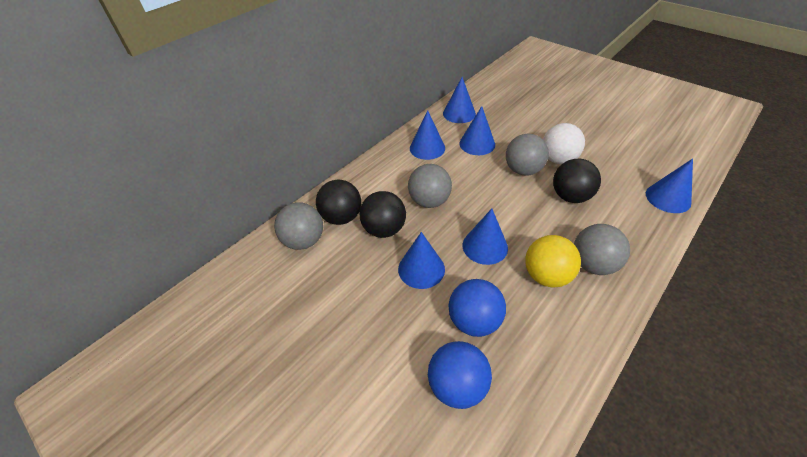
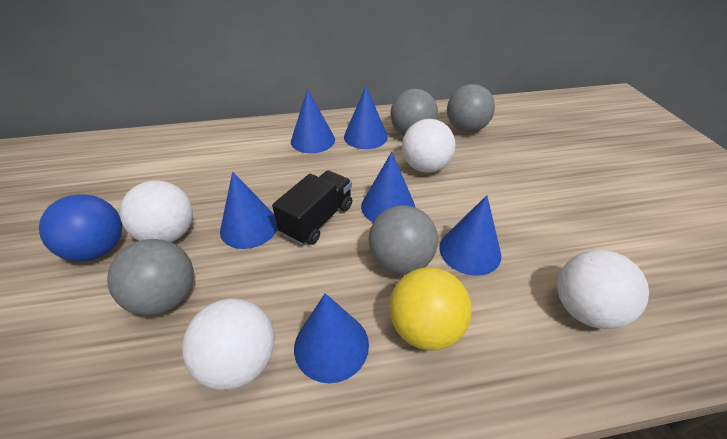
black ball: 3 -> 0
black truck: 0 -> 1
blue ball: 2 -> 1
white ball: 1 -> 4

